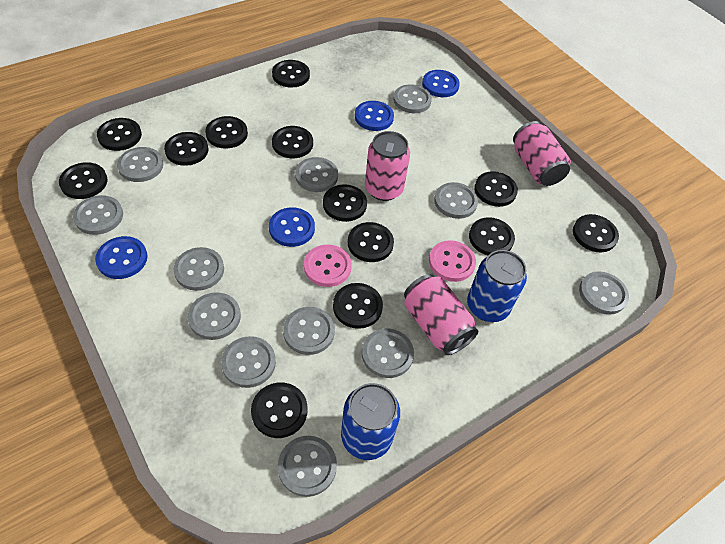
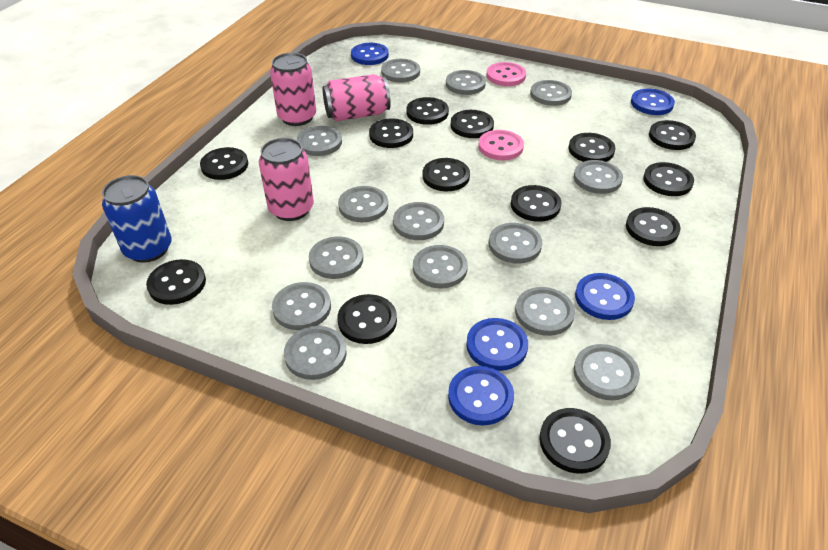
blue button: 4 -> 5
blue can: 2 -> 1
grey button: 12 -> 14

